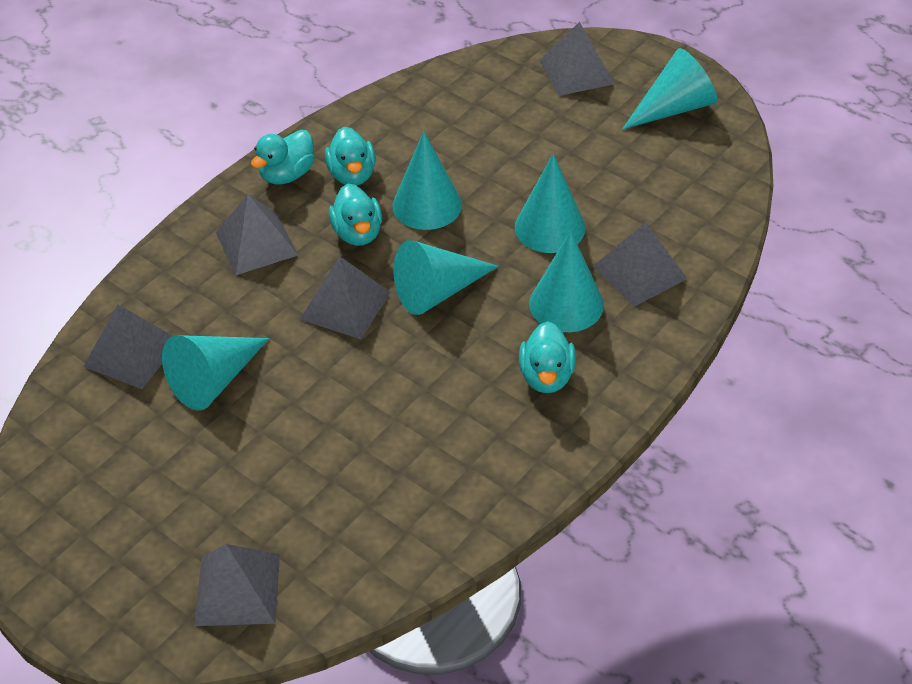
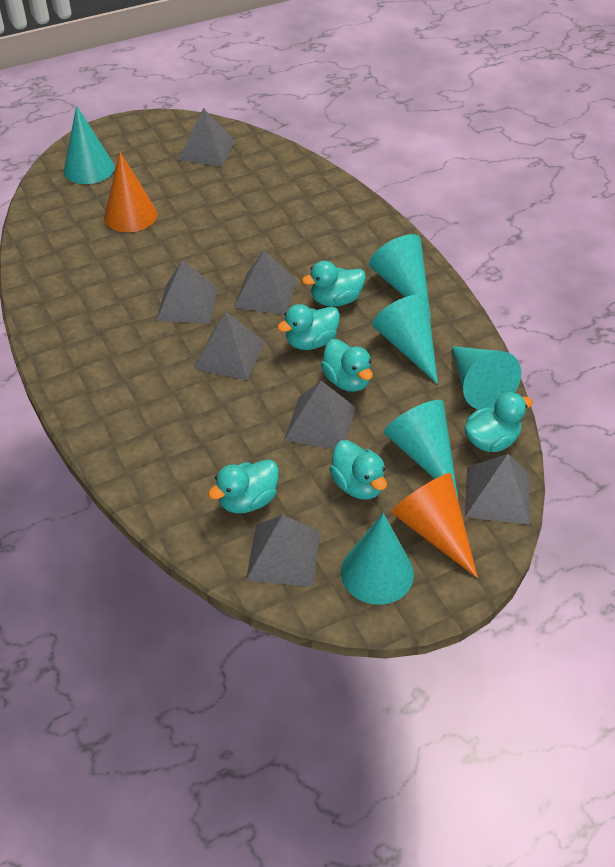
grey pyramid: 6 -> 7
orange cone: 0 -> 2
turquoise duck: 4 -> 6

